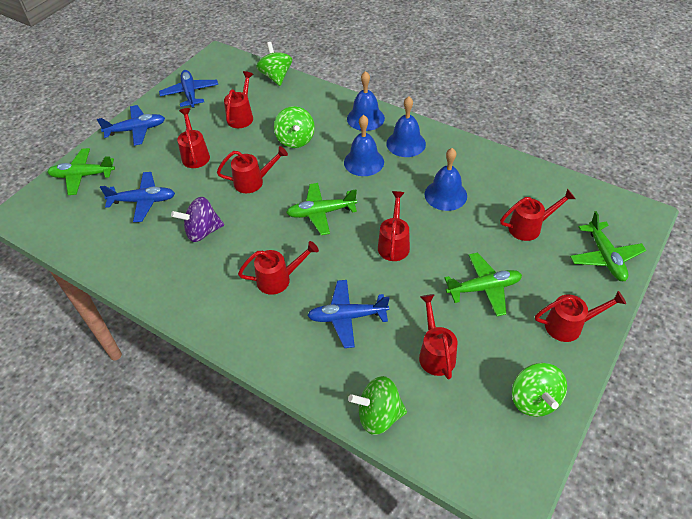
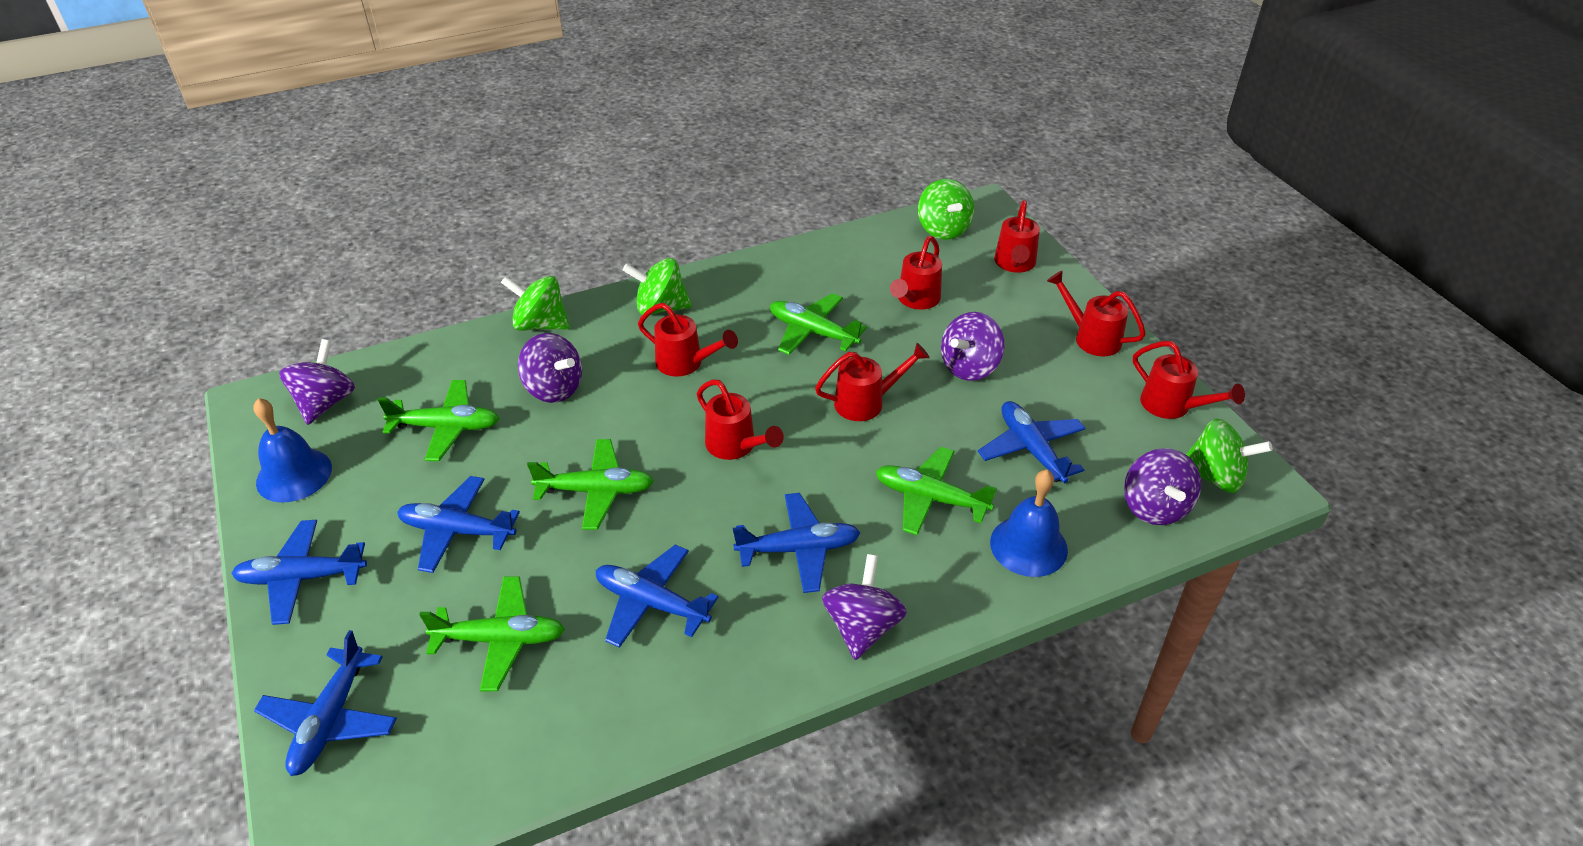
blue bell: 4 -> 2
blue plane: 4 -> 6
green plane: 4 -> 5
purple spinning top: 1 -> 5
red watering can: 8 -> 7

